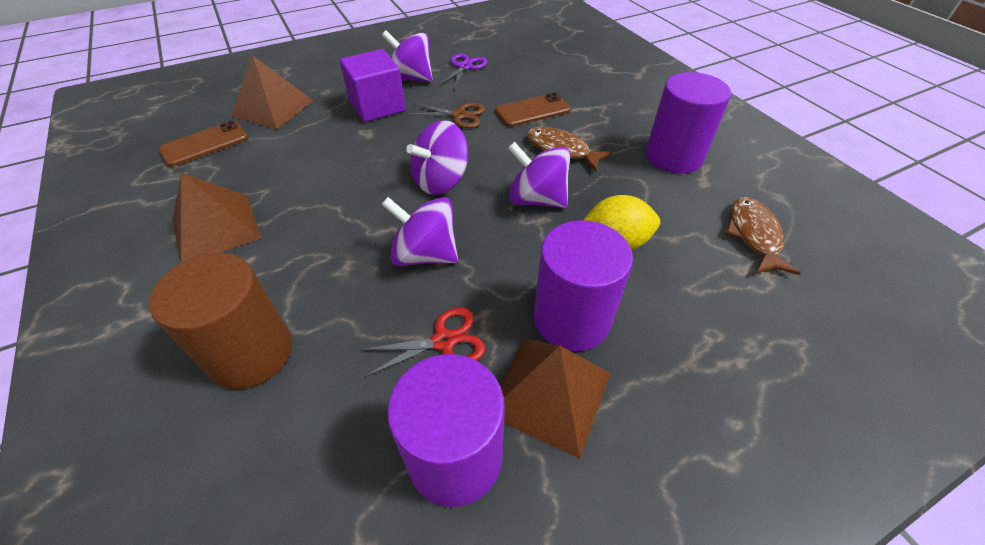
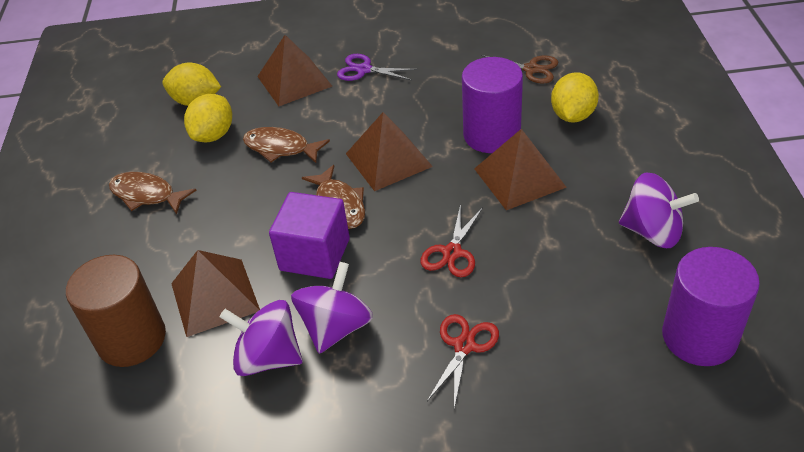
brown fish: 2 -> 3
brown phone: 2 -> 0
brown pyramid: 3 -> 4
purple cylinder: 3 -> 2
purple spinning top: 4 -> 3
red scissors: 1 -> 2
yellow lemon: 1 -> 3

